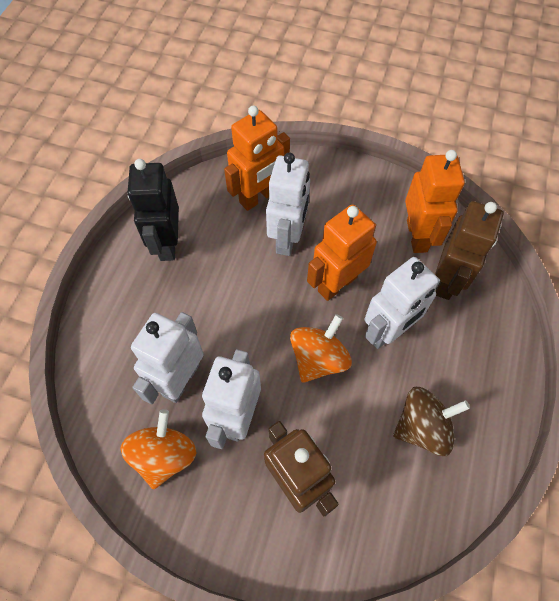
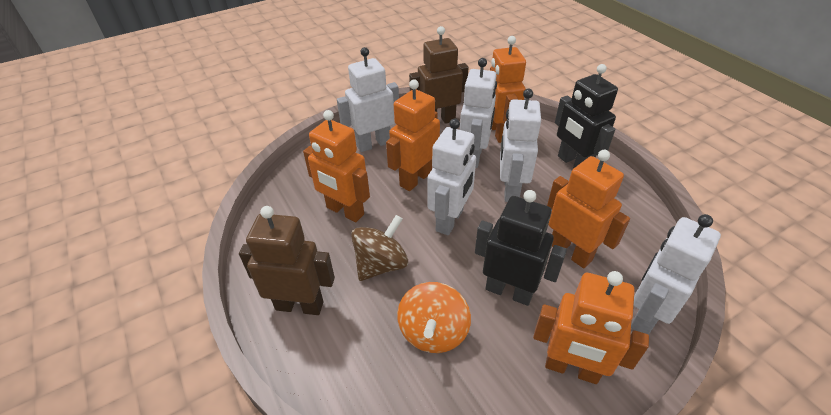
black robot: 1 -> 2
orange robot: 3 -> 5
orange spinning top: 2 -> 1
white robot: 4 -> 5

